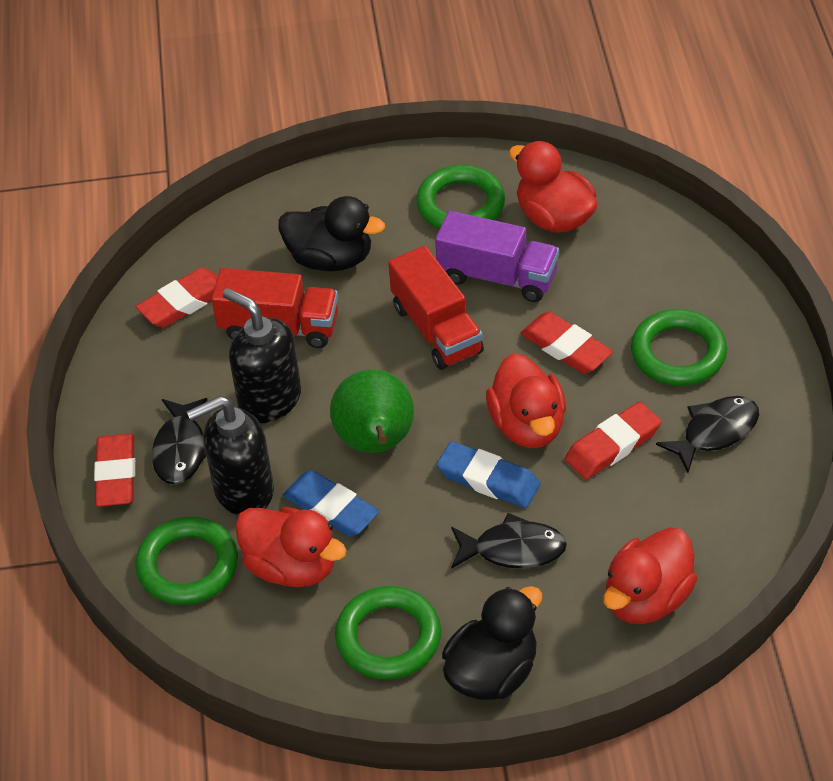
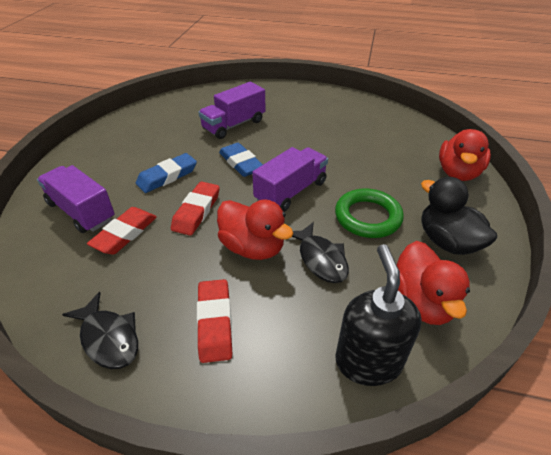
black duck: 2 -> 1
black fish: 3 -> 2
black soap dispenser: 2 -> 1
green pear: 1 -> 0
green ring: 4 -> 1
purple truck: 1 -> 3
red duck: 4 -> 3
red eraser: 4 -> 3
red truck: 2 -> 0

